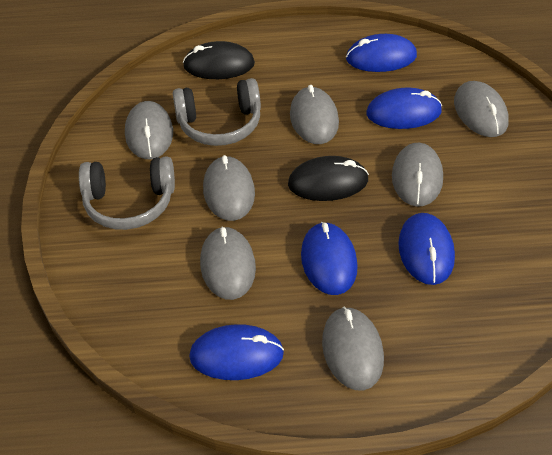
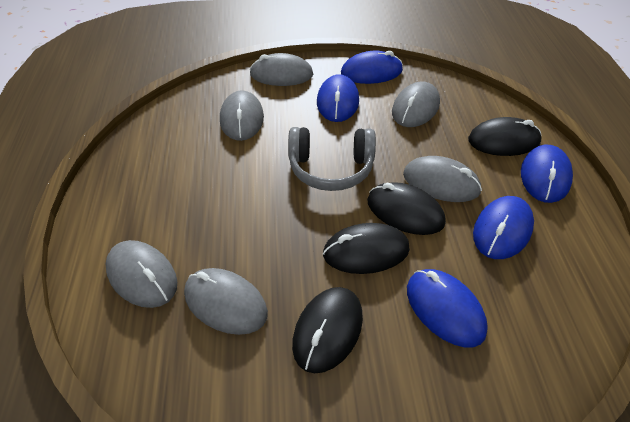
black mouse: 2 -> 4
grey headphones: 2 -> 1
grey mouse: 7 -> 6

